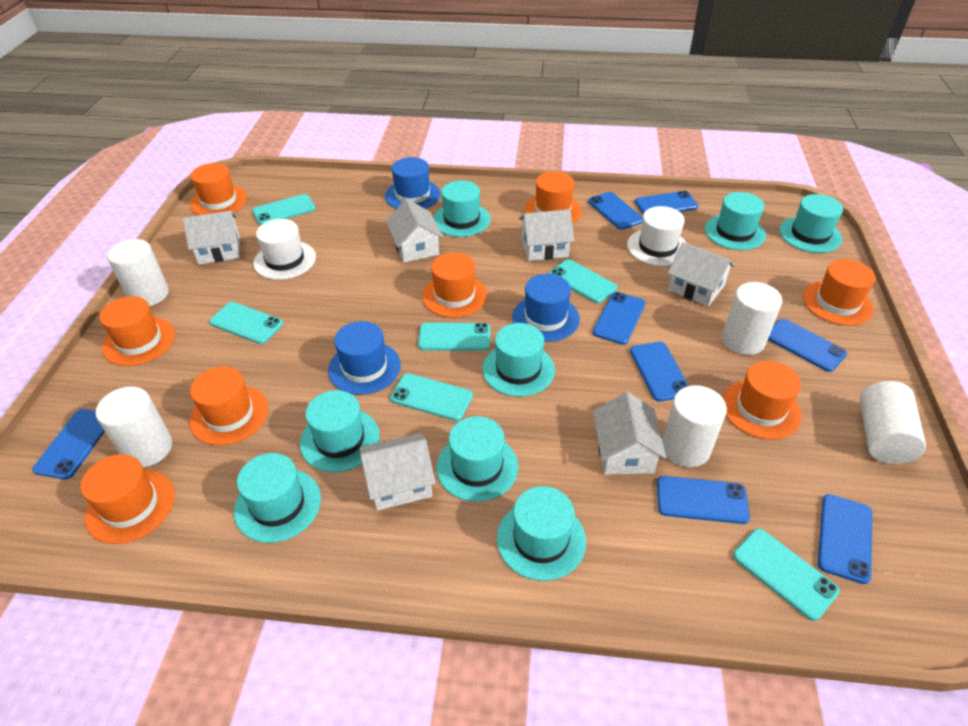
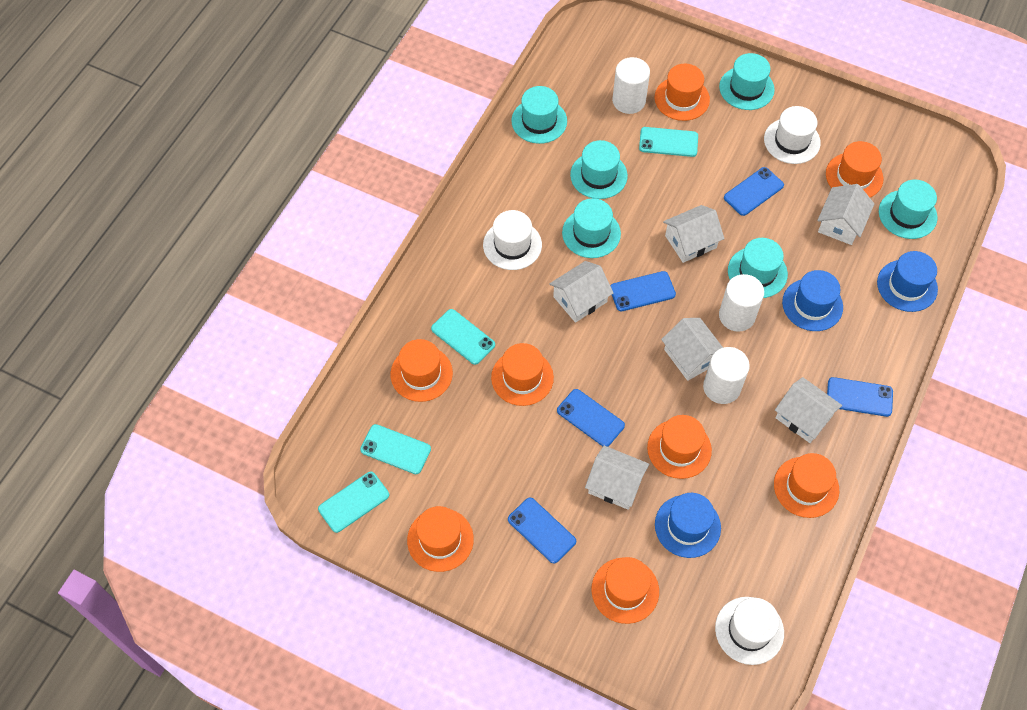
blue phone: 8 -> 5
turquoise hat: 8 -> 6
turquoise phone: 6 -> 4
white cylinder: 5 -> 3
white hat: 2 -> 3

